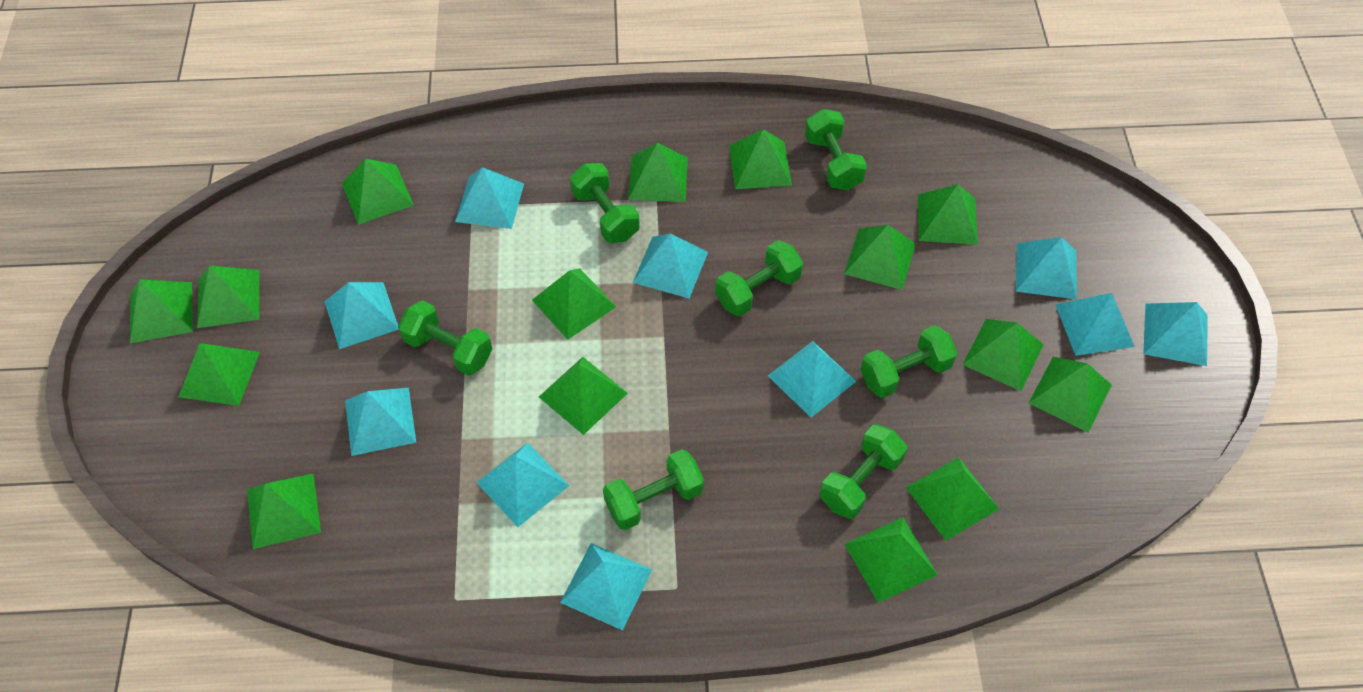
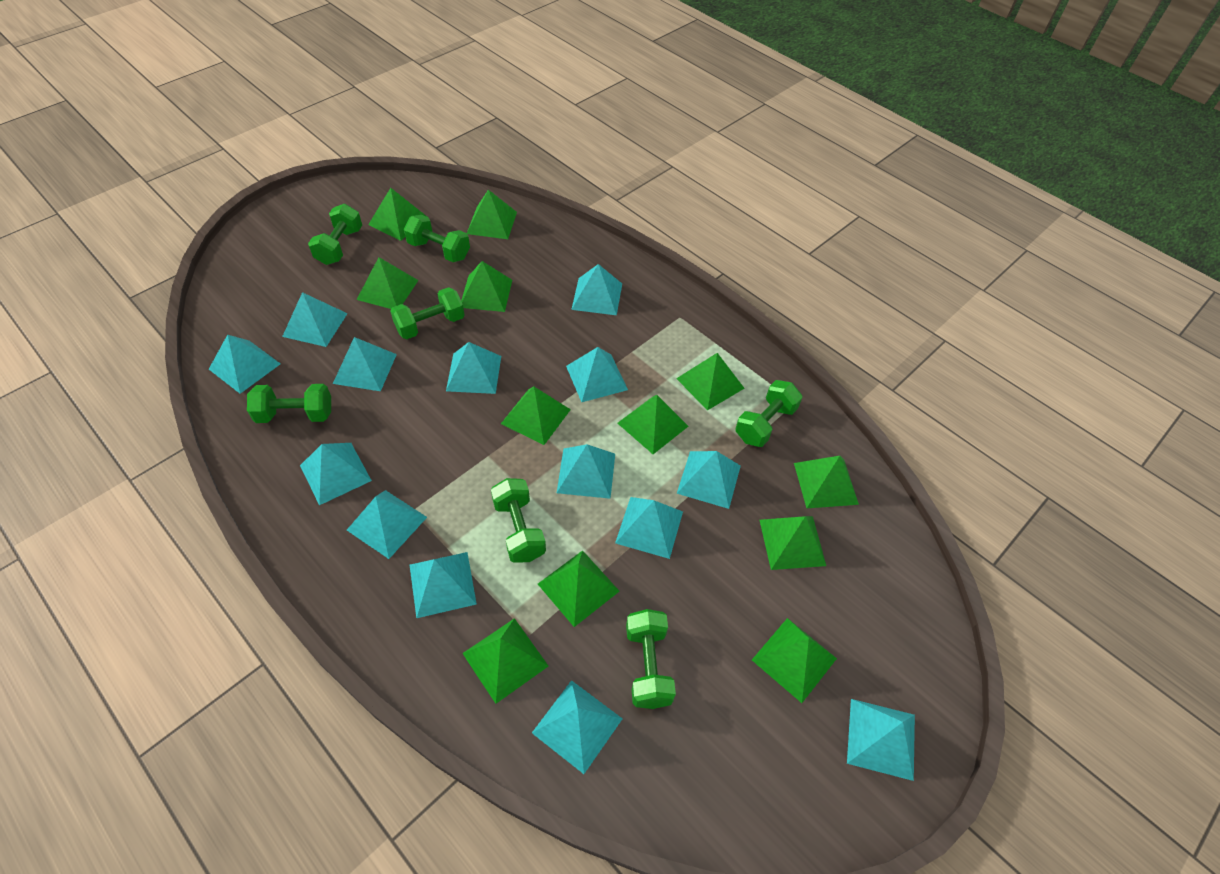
green pyramid: 15 -> 12
turquoise pyramid: 10 -> 14

